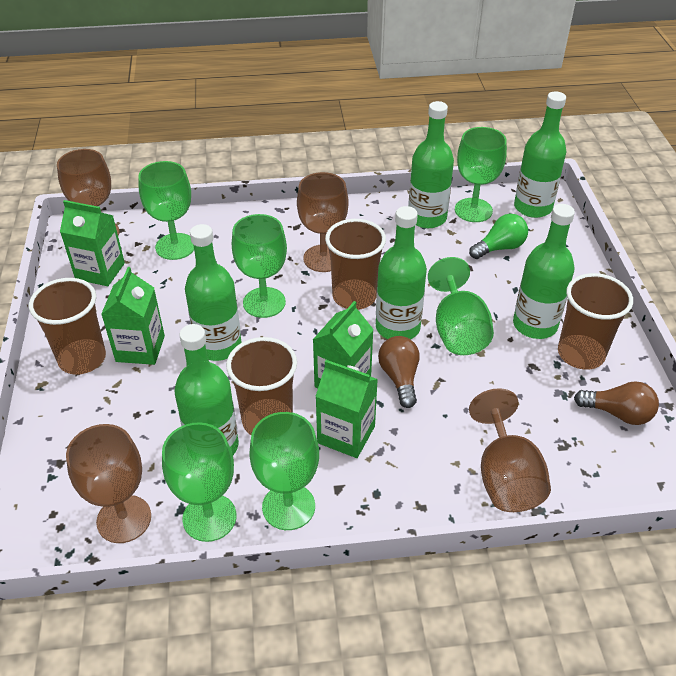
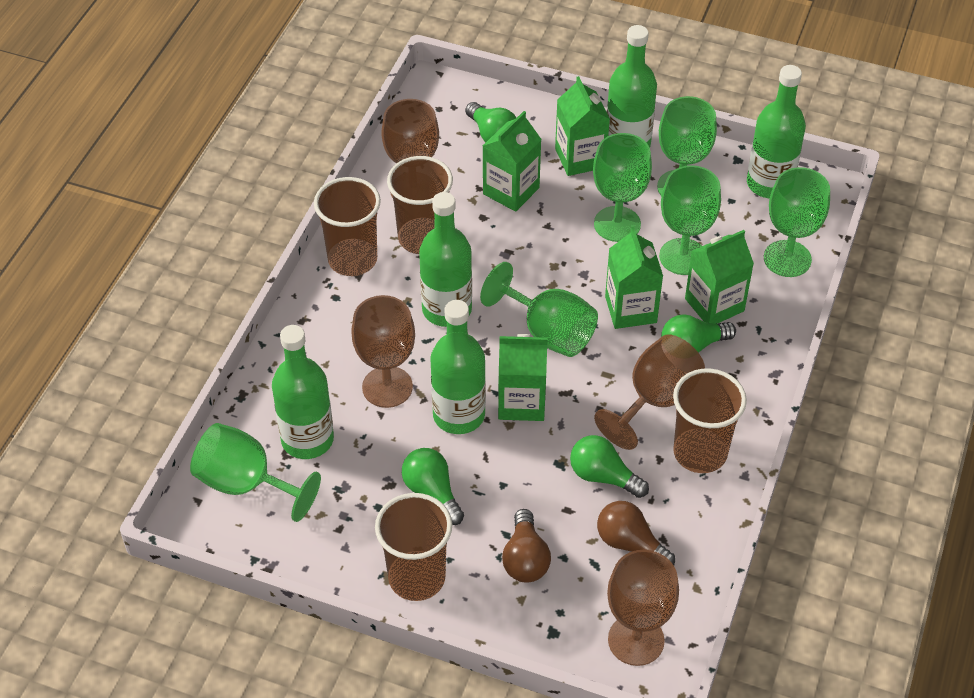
green bottle: 6 -> 5
green carton: 4 -> 5
green light bulb: 1 -> 4

